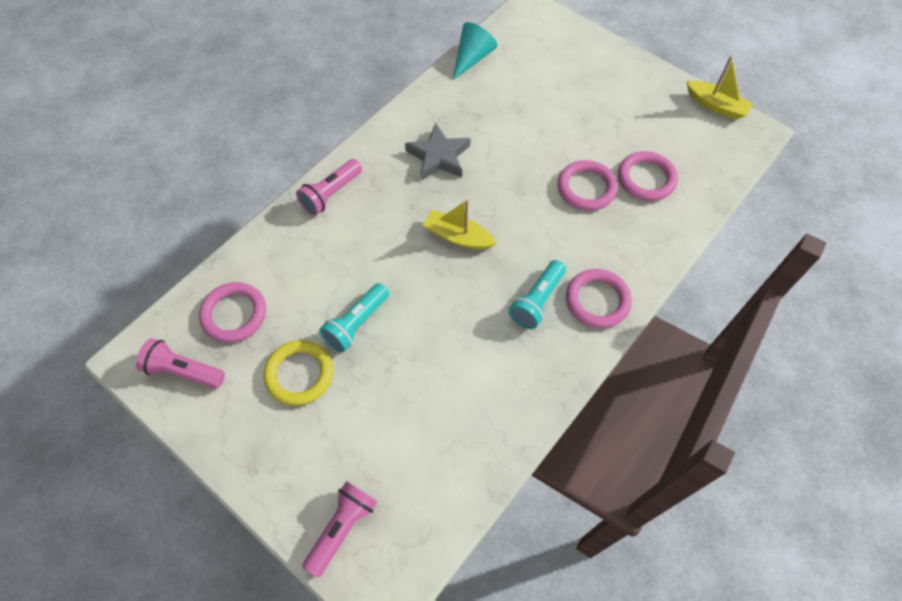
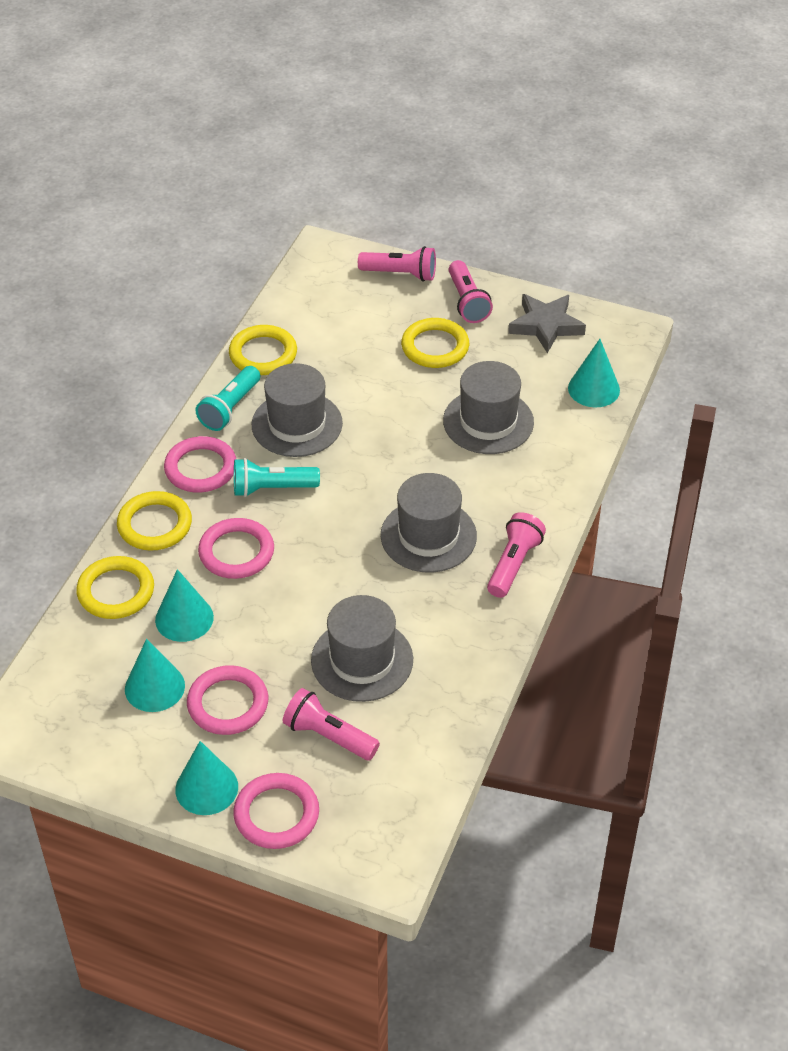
grey hat: 0 -> 4
pink flashlight: 3 -> 4
turquoise cone: 1 -> 4
yellow boat: 2 -> 0
yellow ring: 1 -> 4

